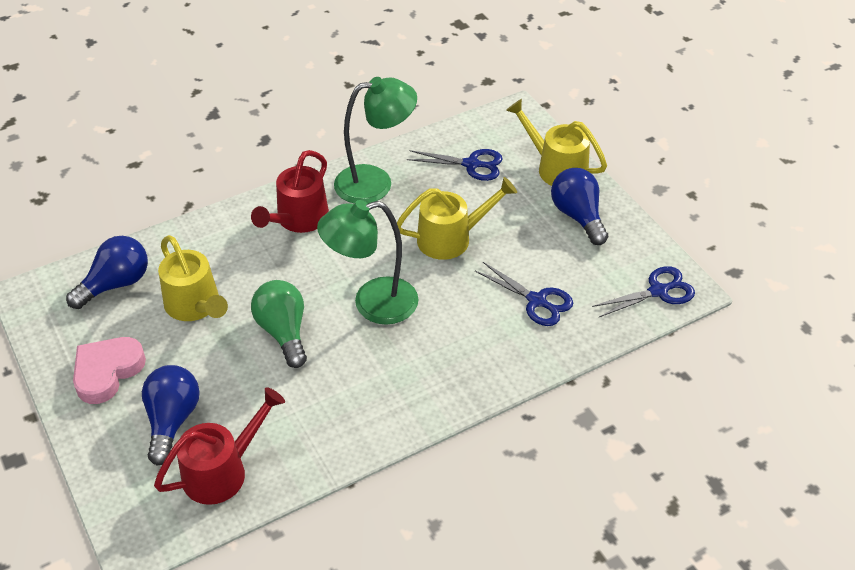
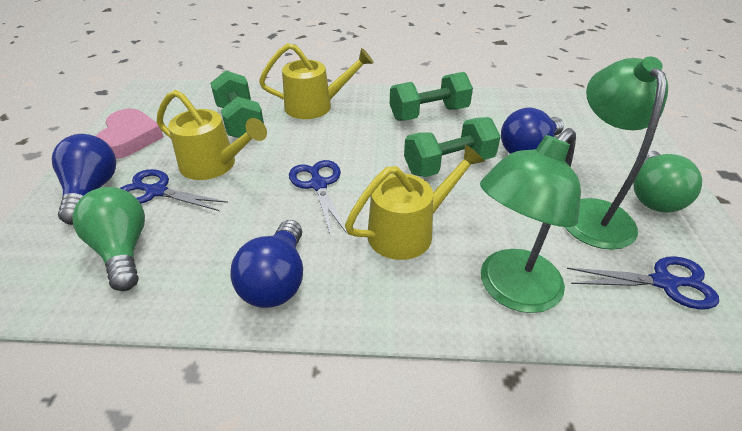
green dumbbell: 0 -> 3
green light bulb: 1 -> 2
red watering can: 2 -> 0

